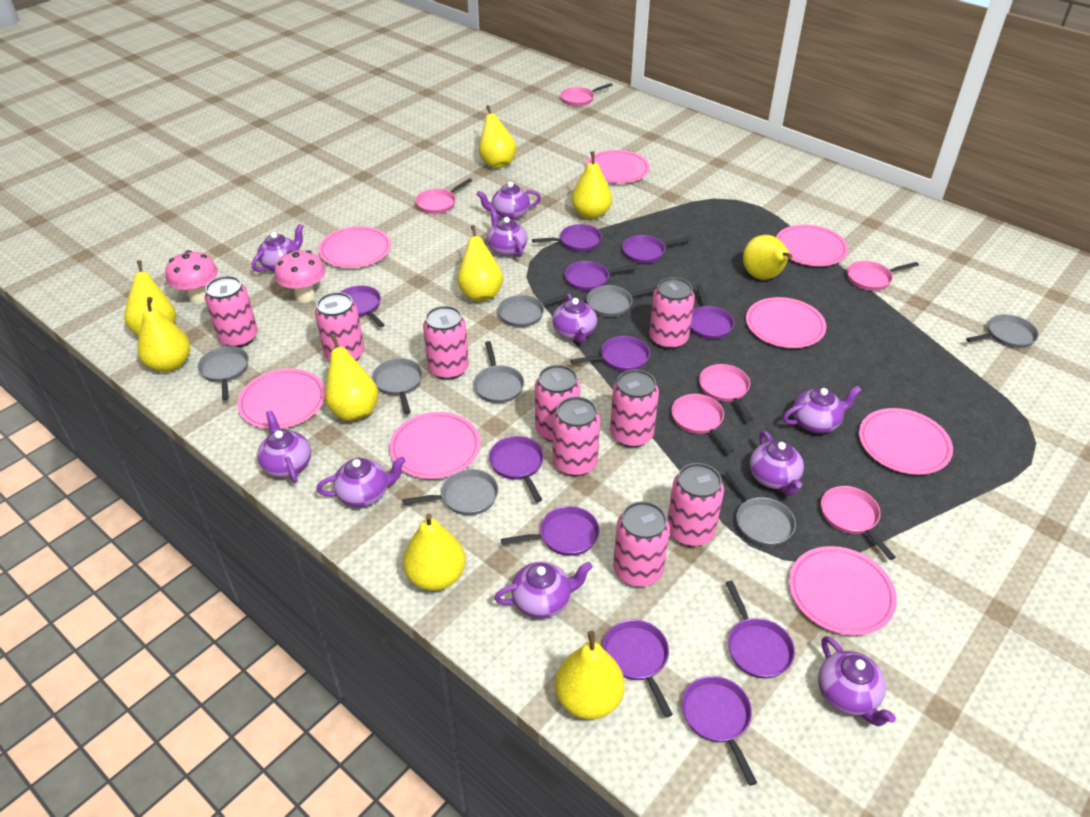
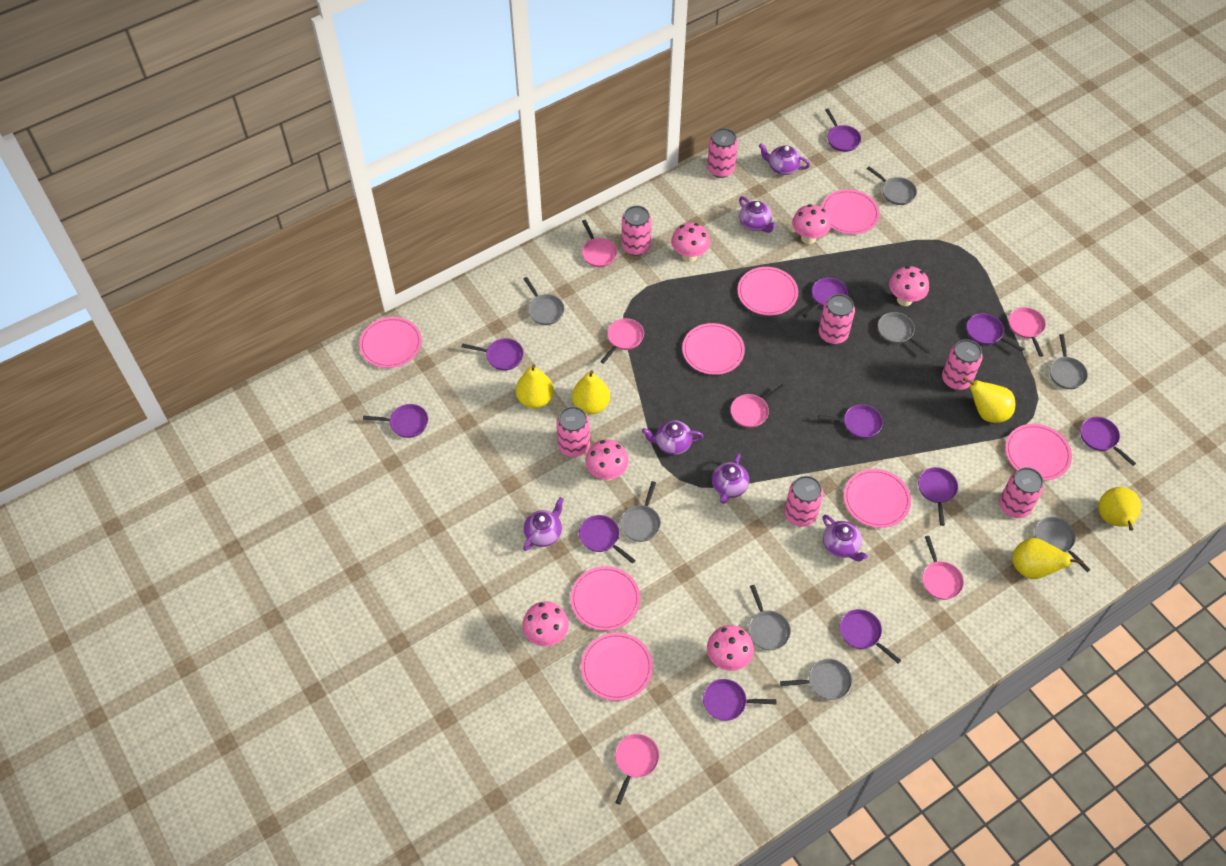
pink can: 9 -> 7
pink mushroom: 2 -> 6
purple teapot: 10 -> 6
yellow pear: 9 -> 5

